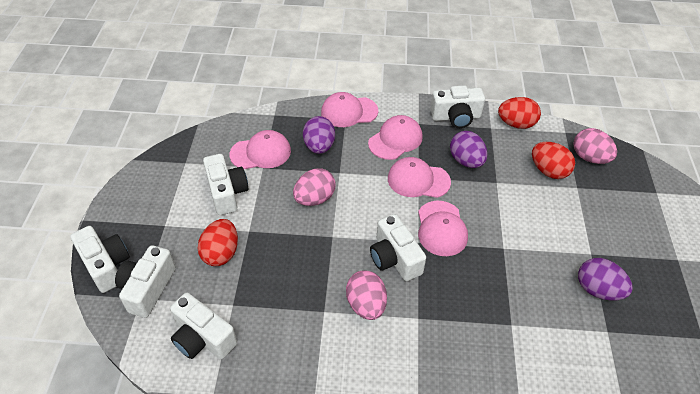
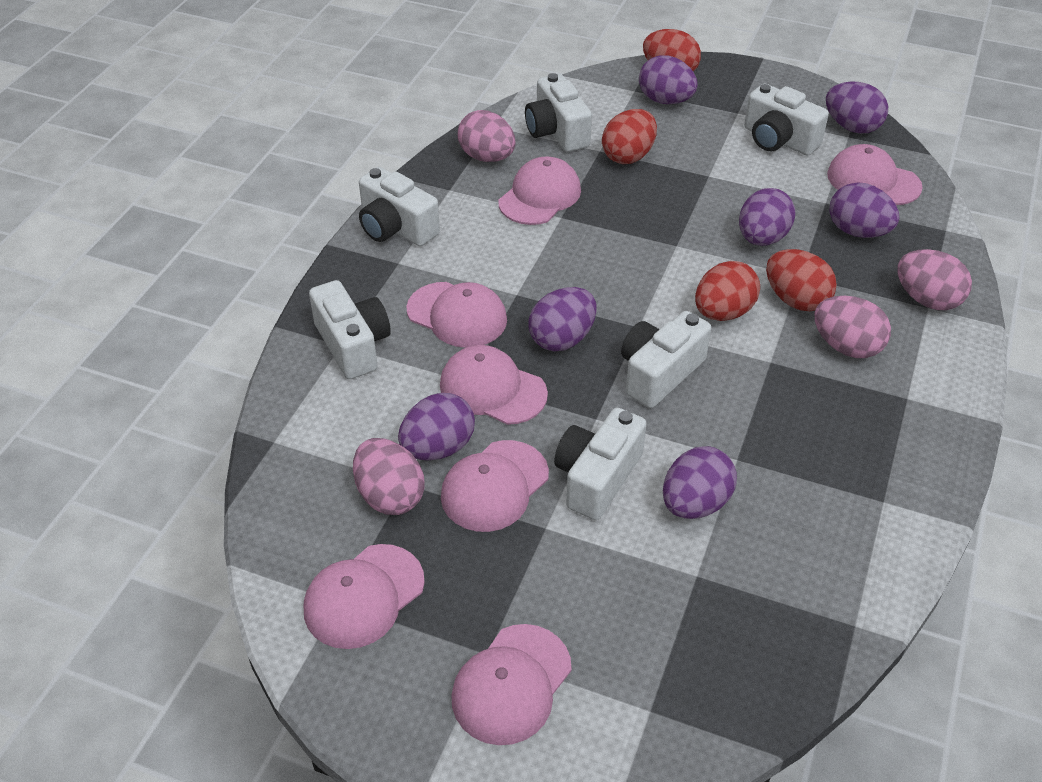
pink cap: 5 -> 7
pink egg: 3 -> 4
purple egg: 3 -> 7
red egg: 3 -> 4

